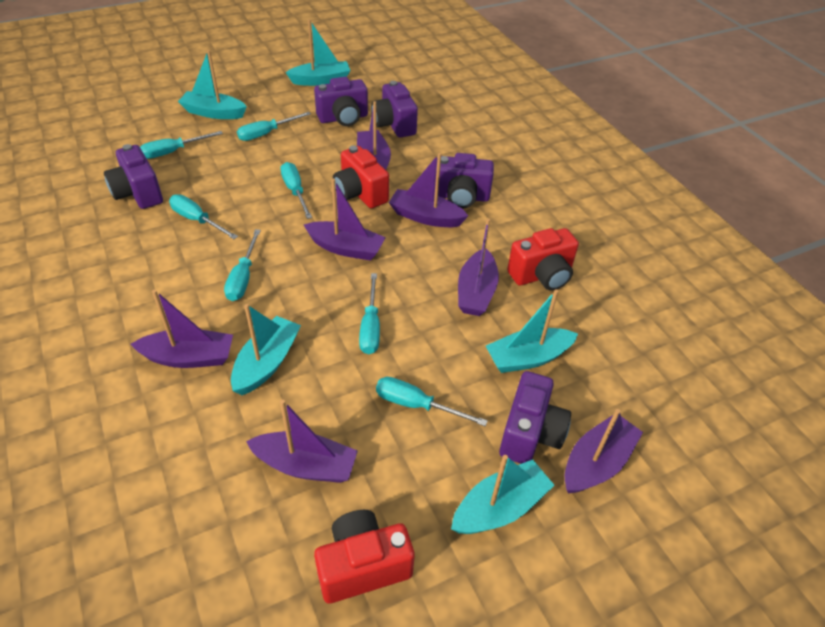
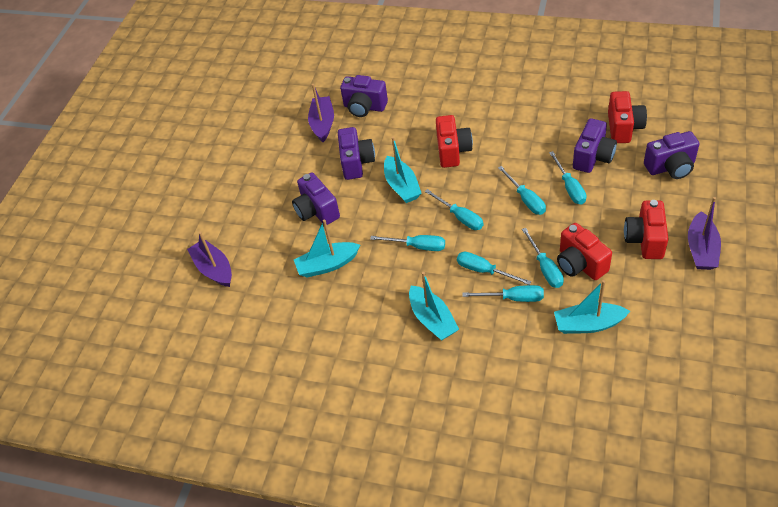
purple boat: 7 -> 3
red camera: 3 -> 4
turquoise boat: 5 -> 4

